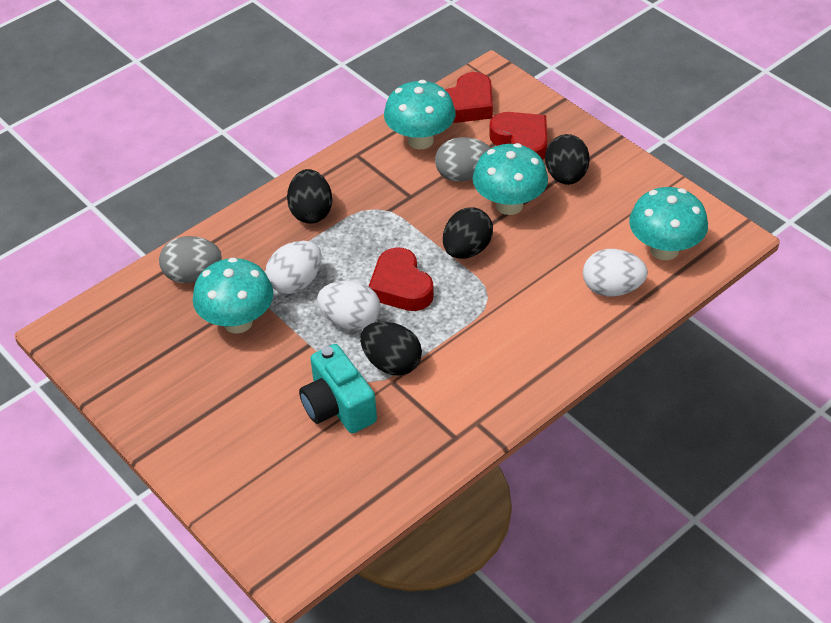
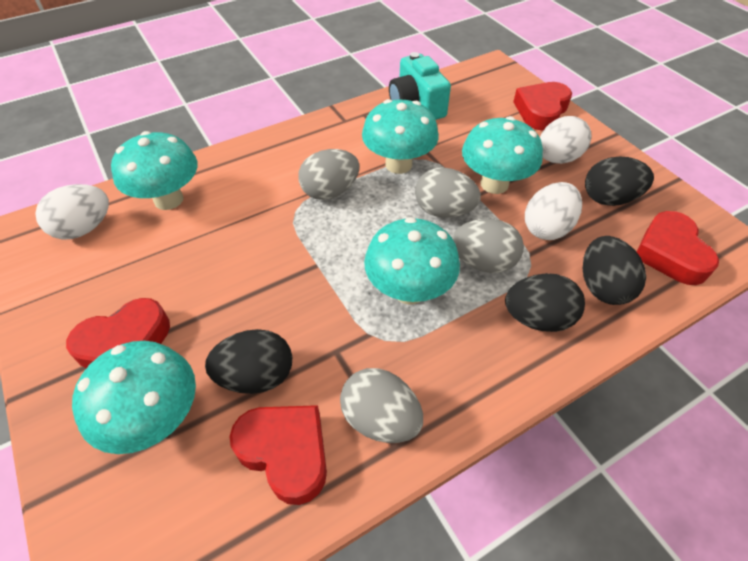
grey egg: 2 -> 4
red heart: 3 -> 4
turquoise mushroom: 4 -> 5

